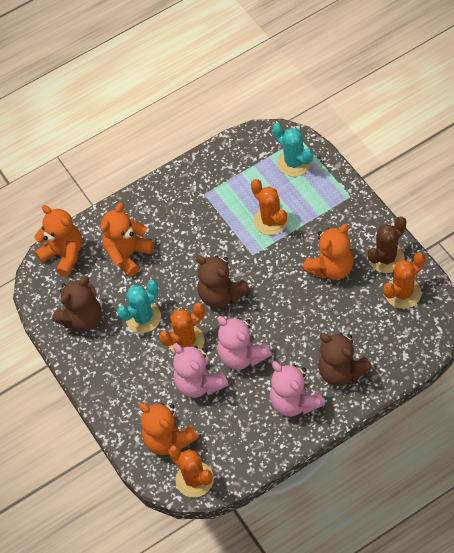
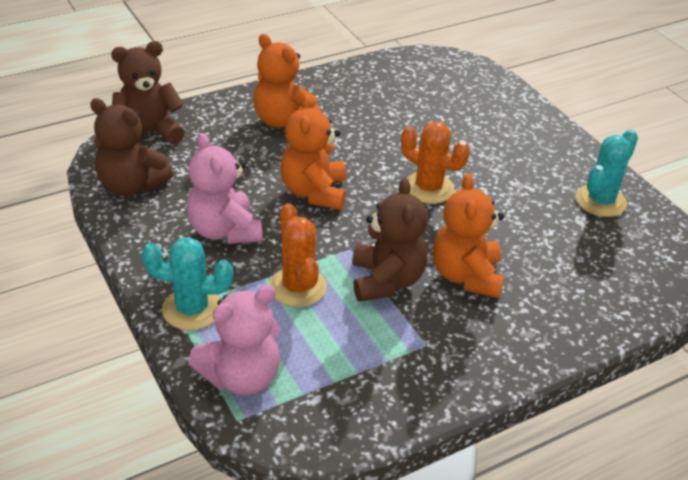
brown cactus: 1 -> 0
orange cactus: 4 -> 2
orange teddy bear: 4 -> 3
pink teddy bear: 3 -> 2

